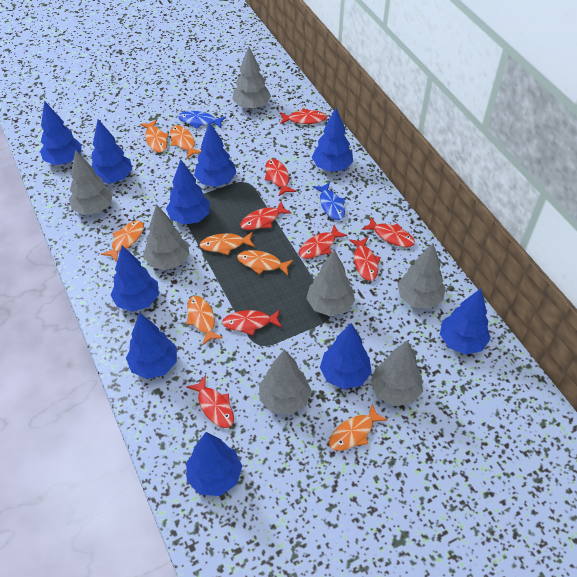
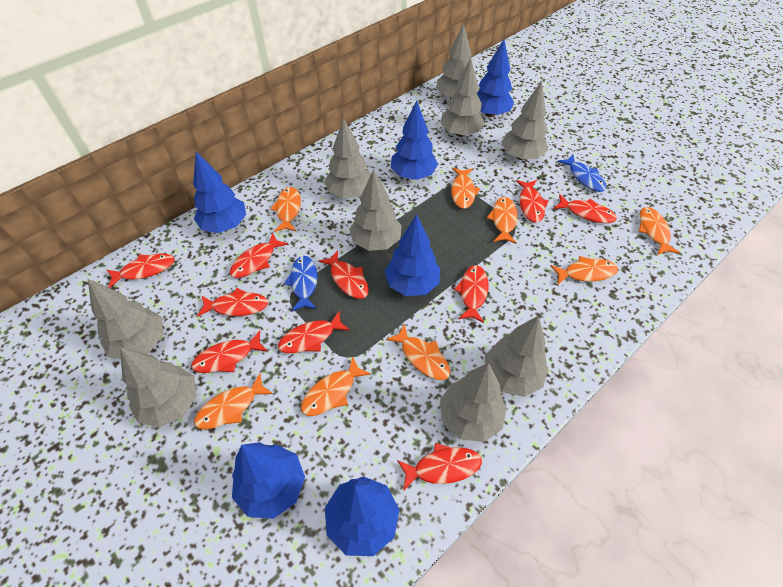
blue tree: 10 -> 6
grey tree: 7 -> 9
orange fish: 7 -> 8
red fish: 8 -> 10

